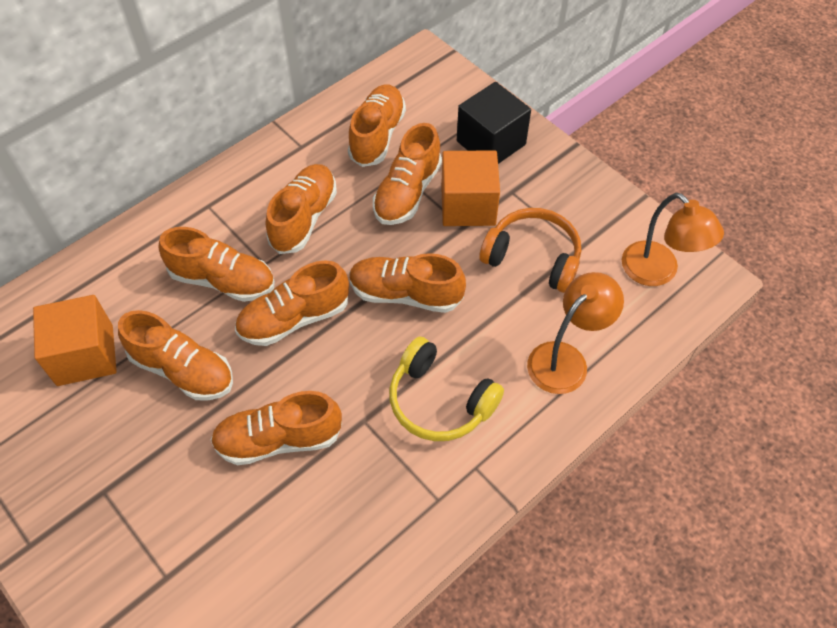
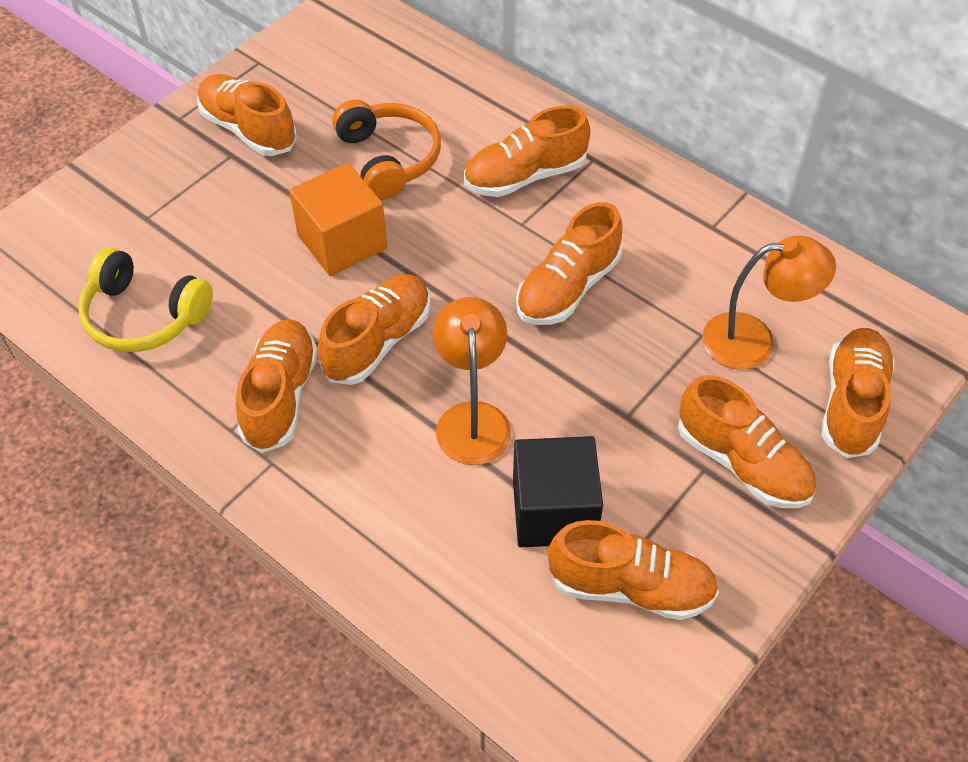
orange cube: 2 -> 1

